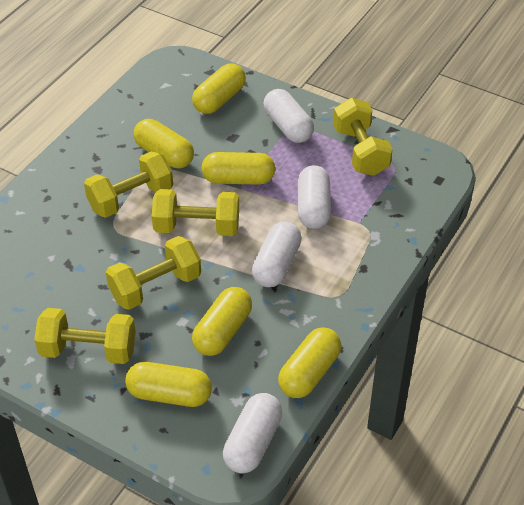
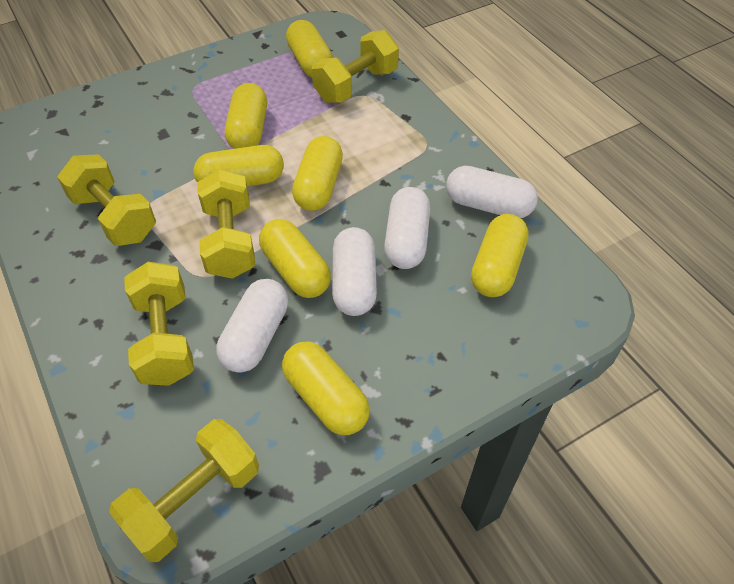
yellow capsule: 6 -> 7

